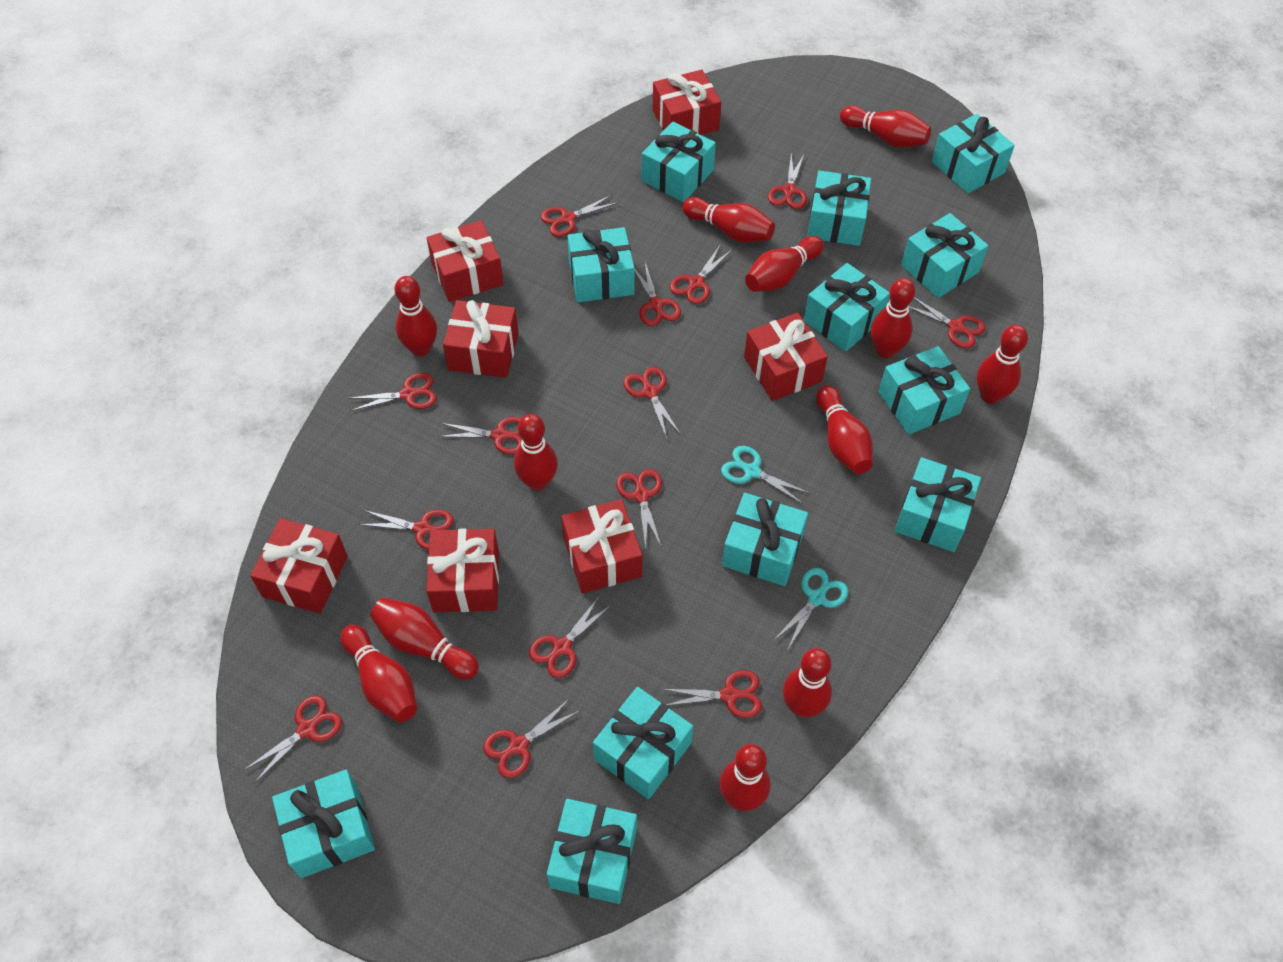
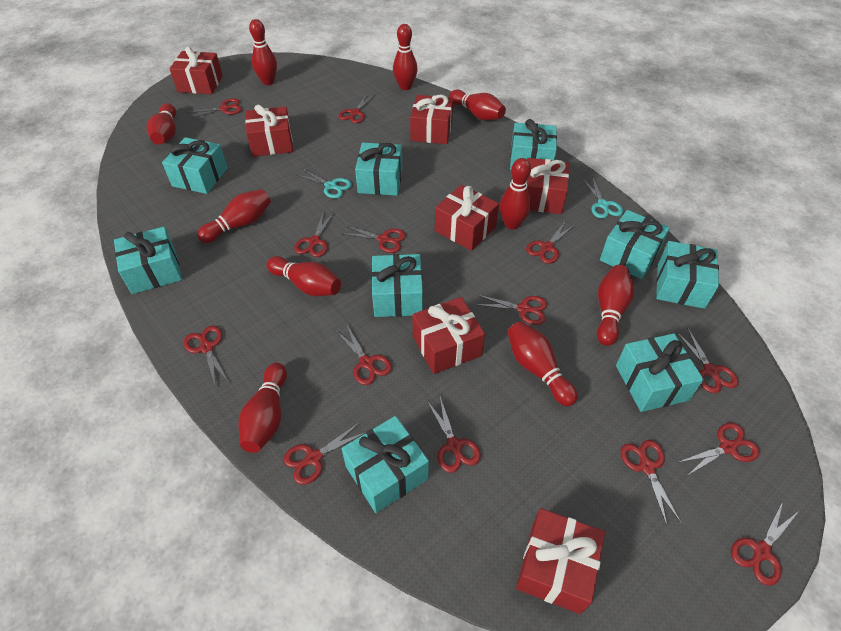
red bowling pin: 12 -> 10
turquoise gift: 12 -> 9

